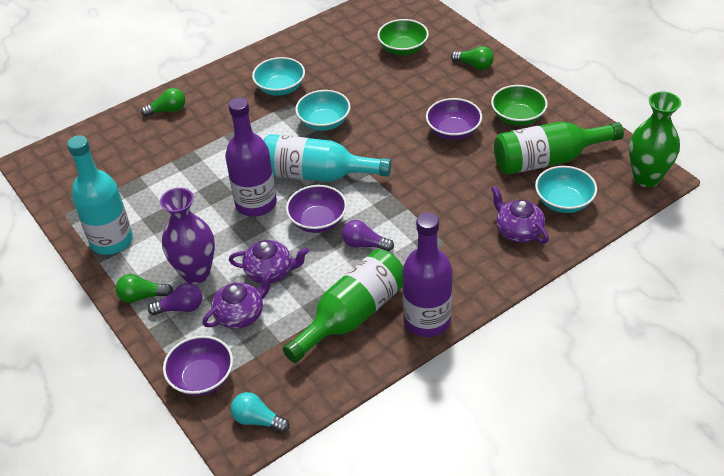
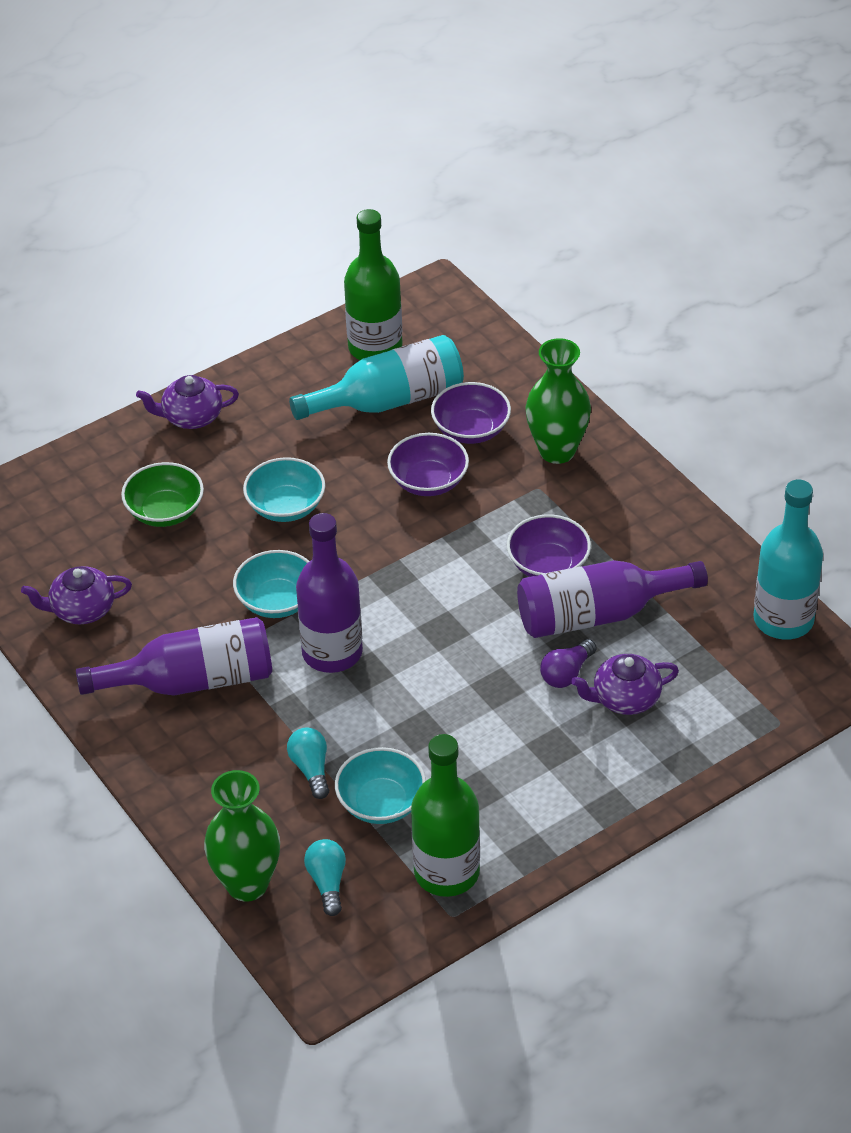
green bowl: 2 -> 1
green light bulb: 3 -> 0
green vase: 1 -> 2
purple bottle: 2 -> 3
purple light bulb: 2 -> 1
purple vase: 1 -> 0
turquoise light bulb: 1 -> 2

